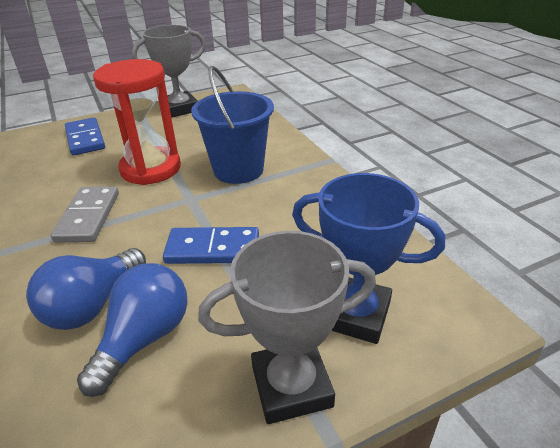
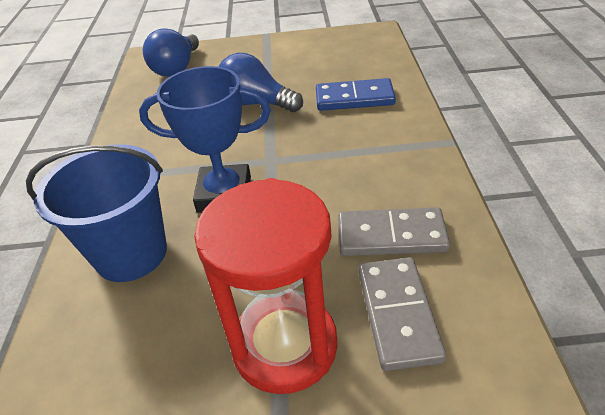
blue domino: 2 -> 1
grey domino: 1 -> 2
grey trophy: 2 -> 0

